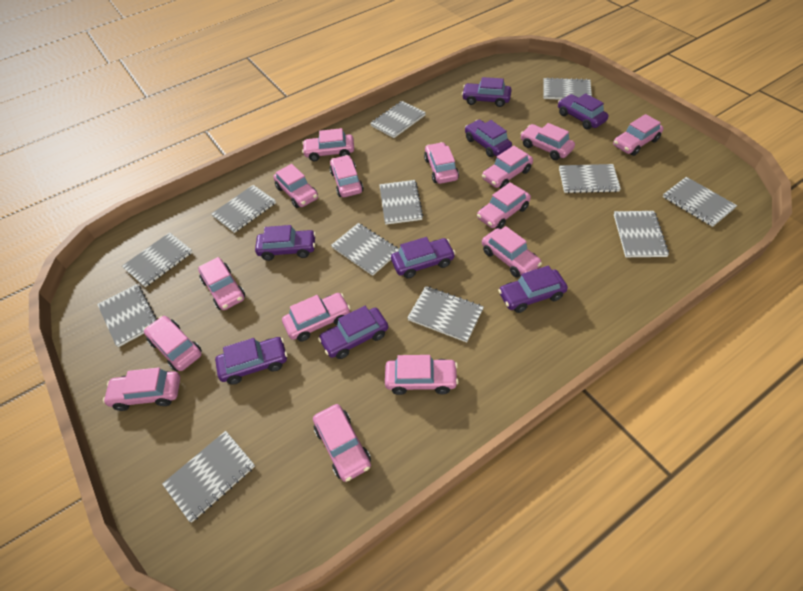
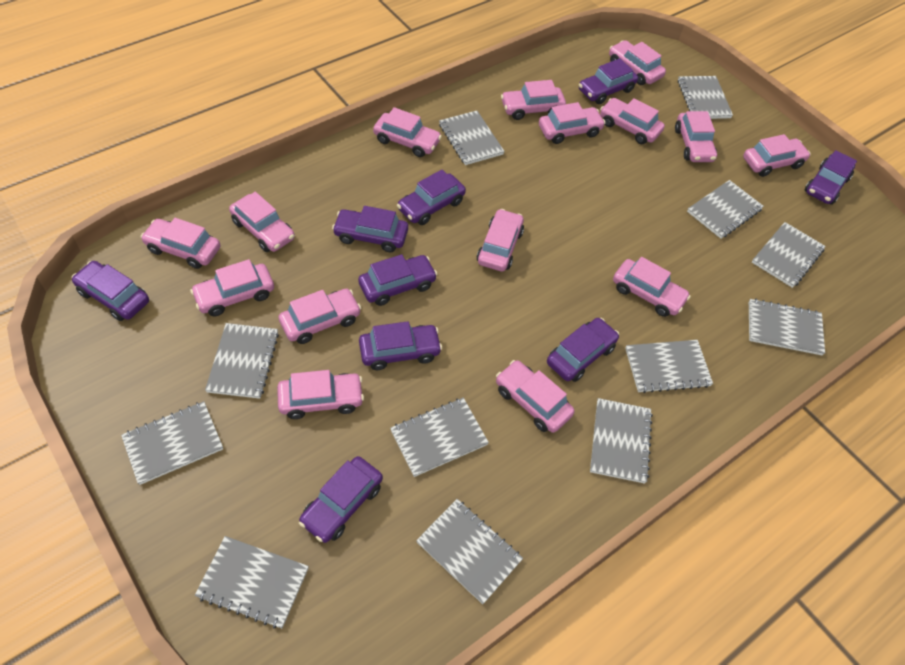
purple car: 8 -> 9

